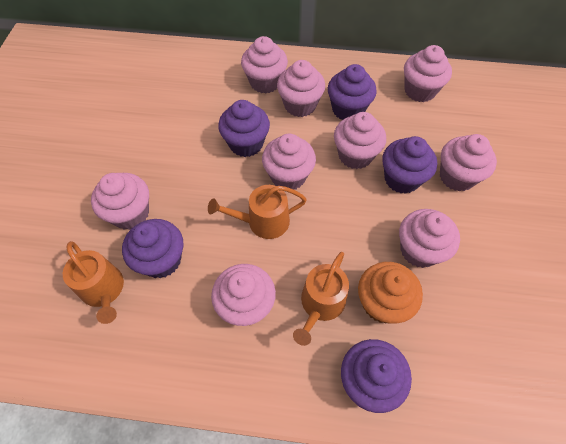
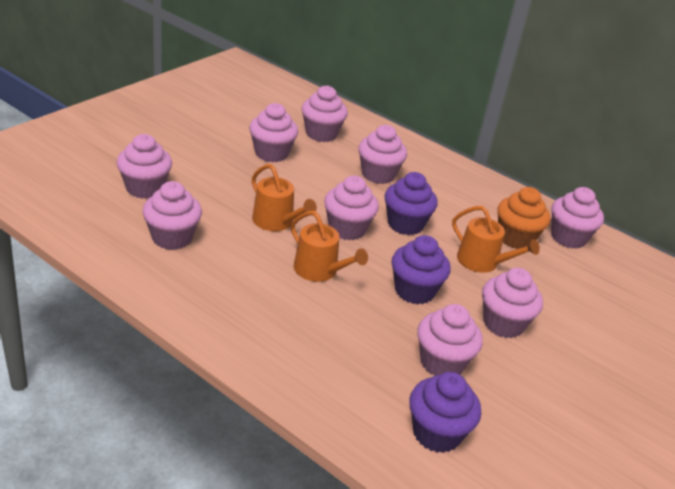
purple cupcake: 5 -> 3

